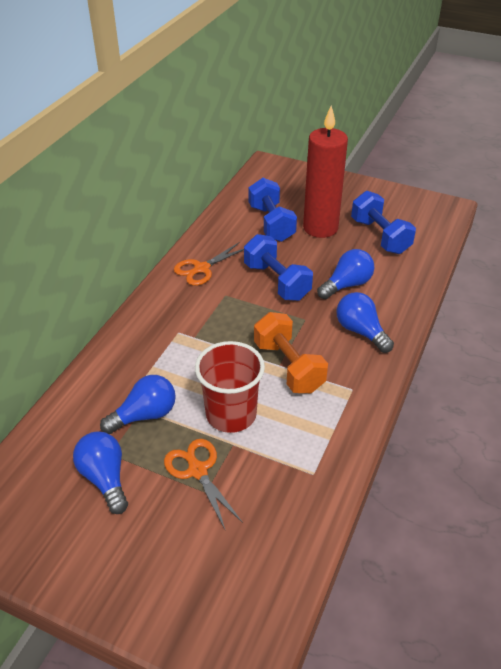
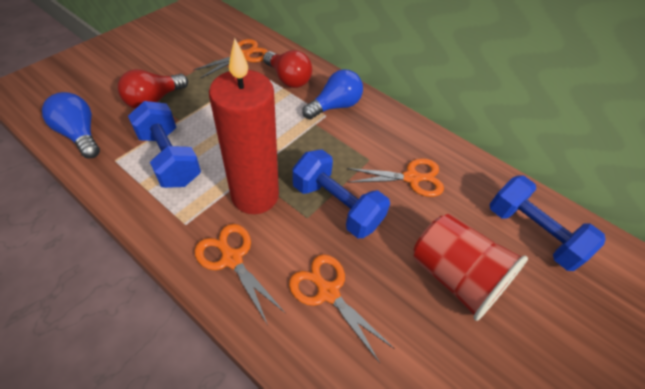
blue light bulb: 4 -> 2
orange dumbbell: 1 -> 0
orange scissors: 2 -> 4
red light bulb: 0 -> 2

